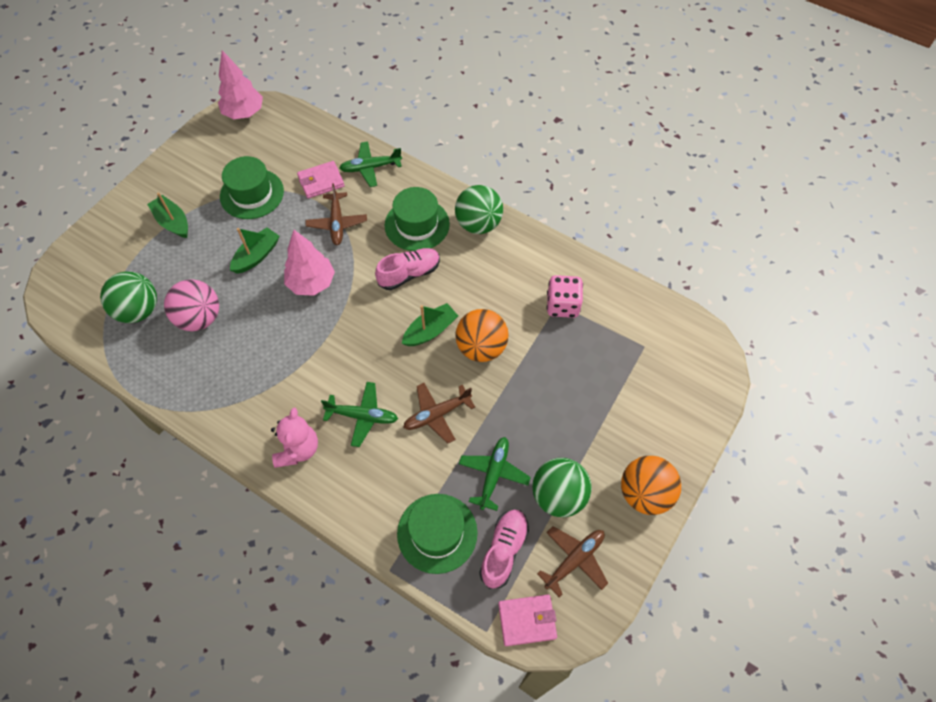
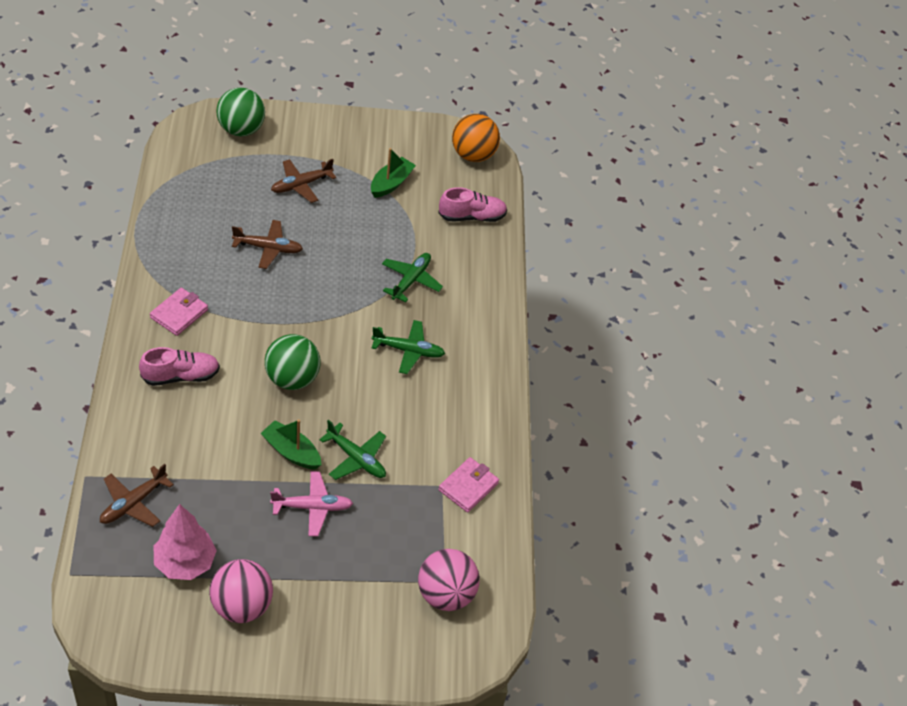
green ball: 3 -> 2
green boat: 3 -> 2
green hat: 3 -> 0
orange ball: 2 -> 1
pink ball: 1 -> 2
pink dice: 1 -> 0
pink plane: 0 -> 1
pink teddy bear: 1 -> 0
pink tree: 2 -> 1

